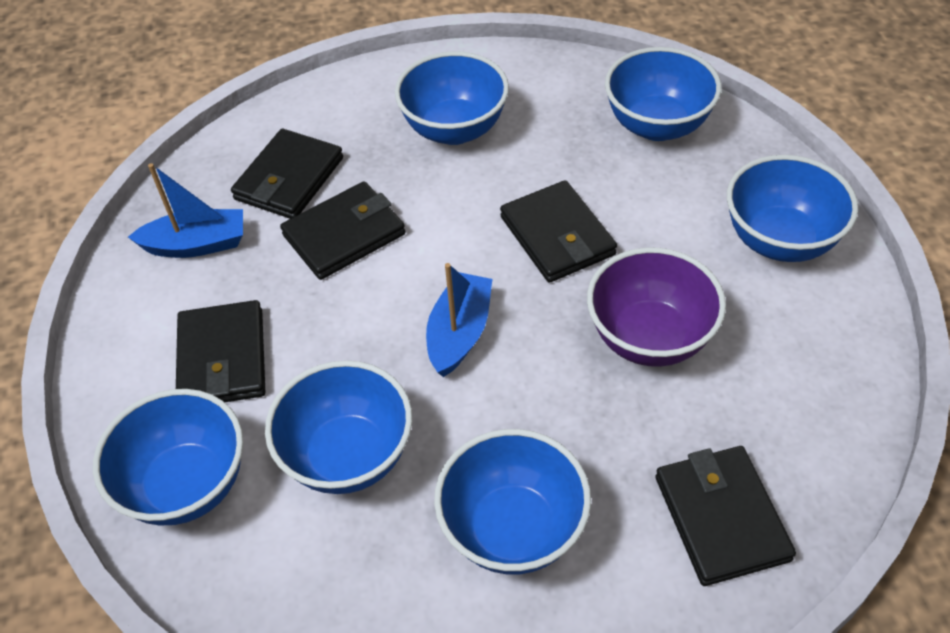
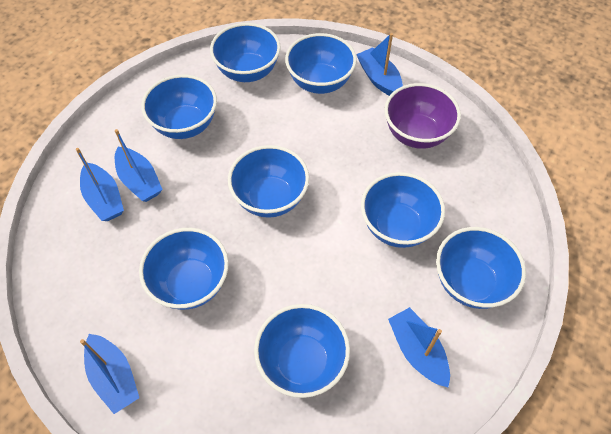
black wallet: 5 -> 0
blue boat: 2 -> 5
blue bowl: 6 -> 8

